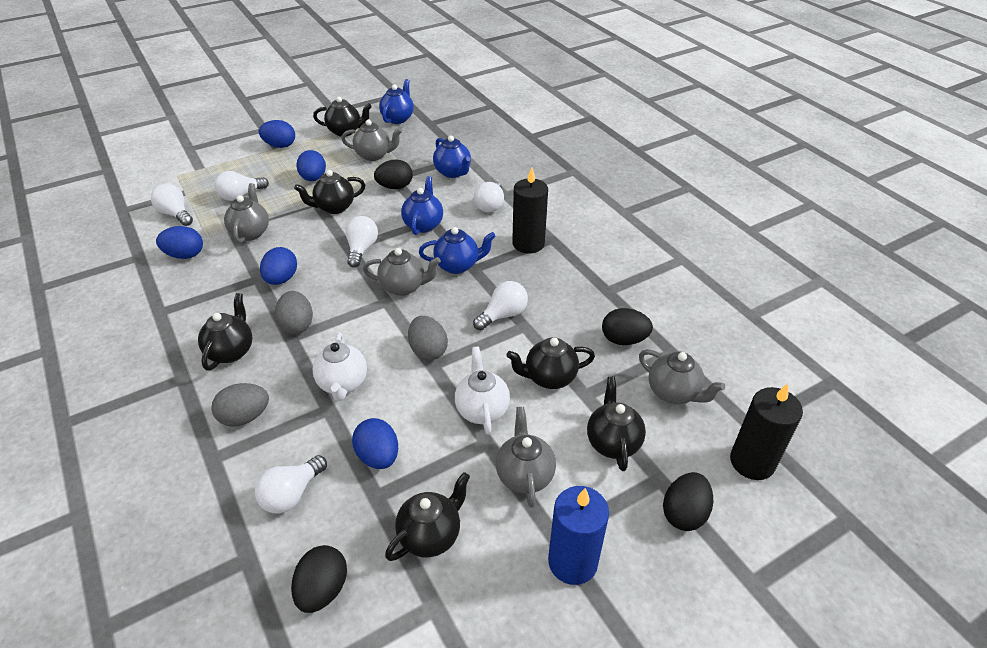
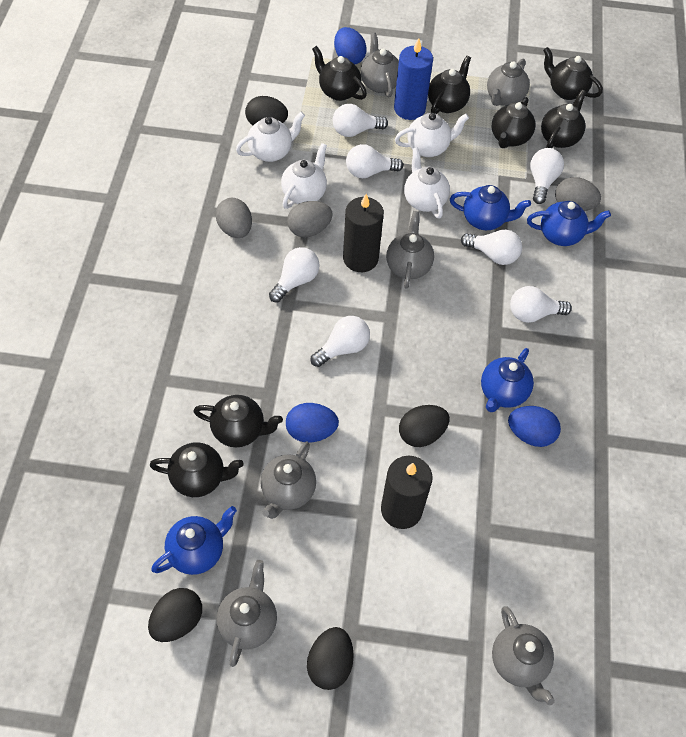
black teapot: 6 -> 7
blue egg: 5 -> 3
grey teapot: 5 -> 6
white light bulb: 6 -> 7
white teapot: 2 -> 4

